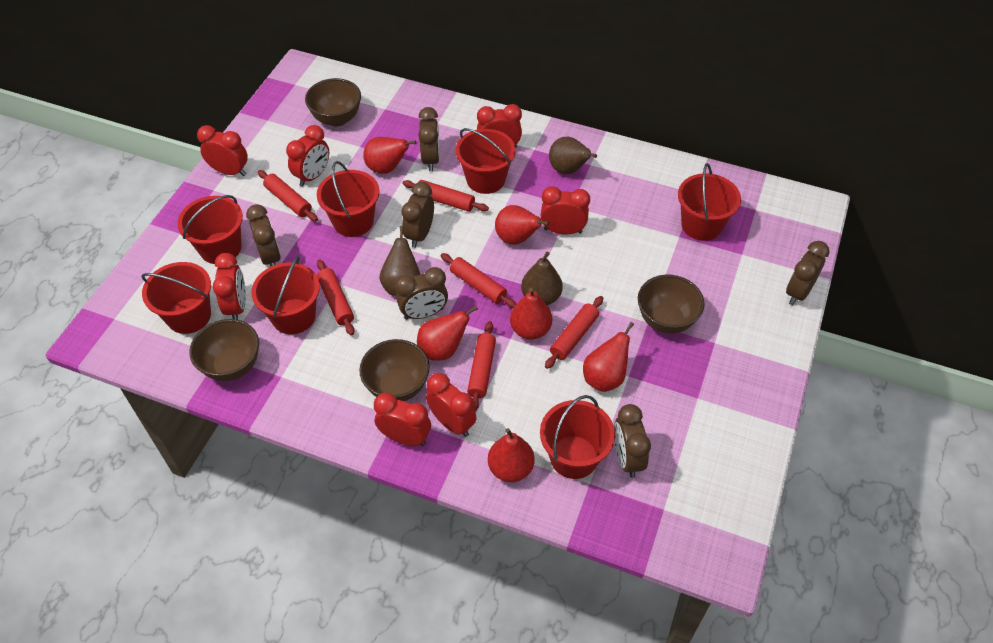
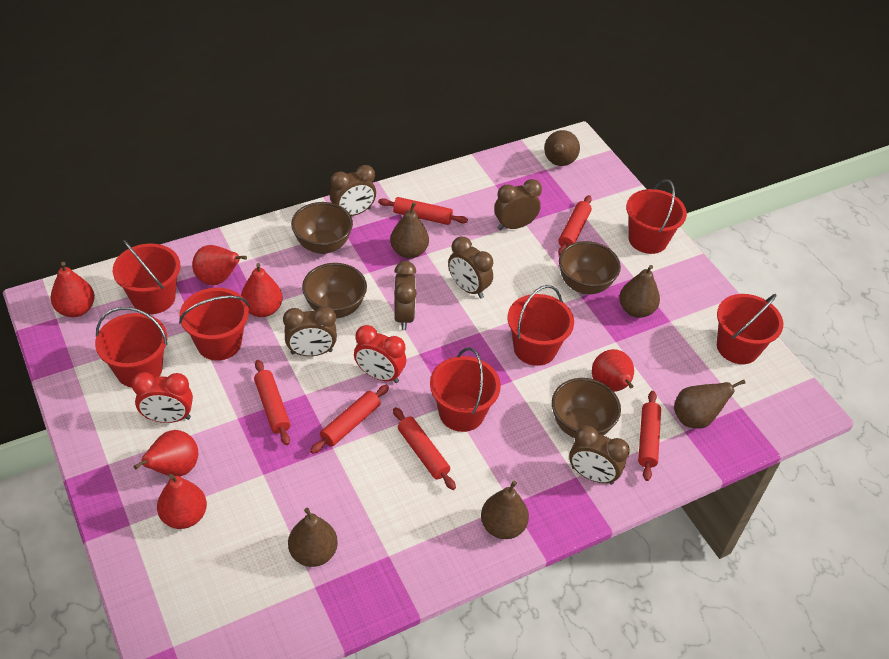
brown pear: 3 -> 6
red clock: 7 -> 2

